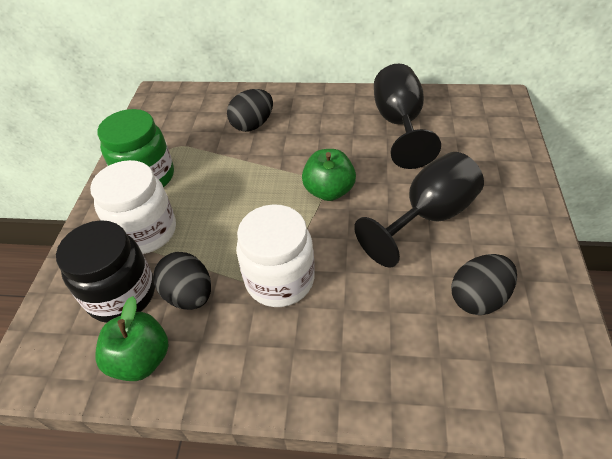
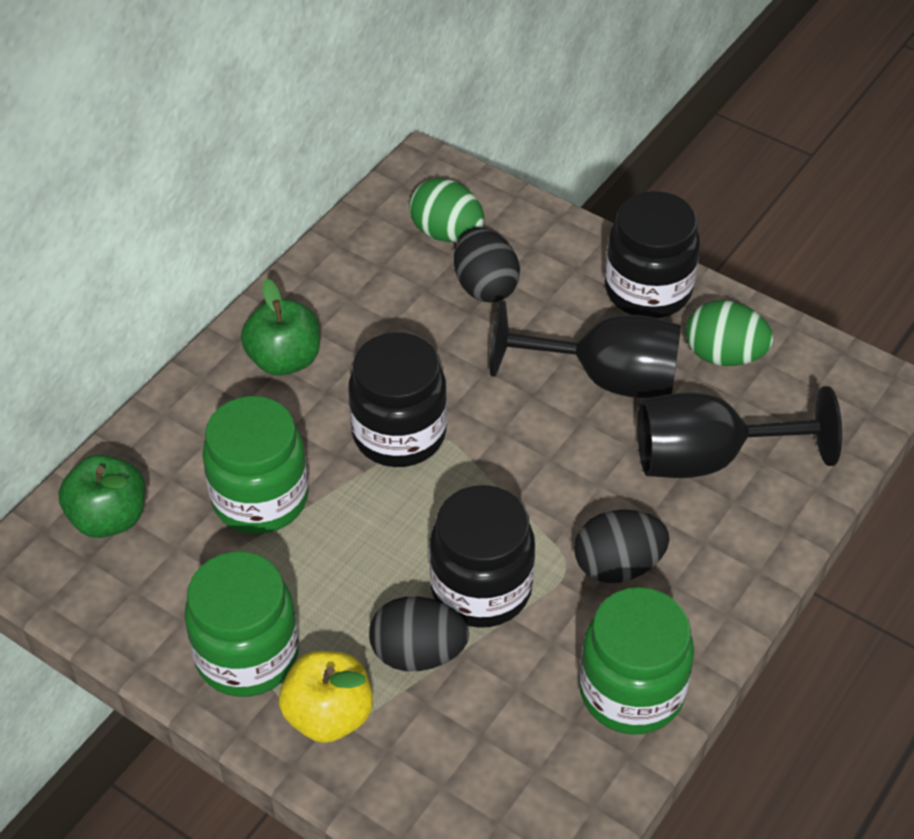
black jar: 1 -> 3
green egg: 0 -> 2
green jar: 1 -> 3
white jar: 2 -> 0
yellow apple: 0 -> 1

